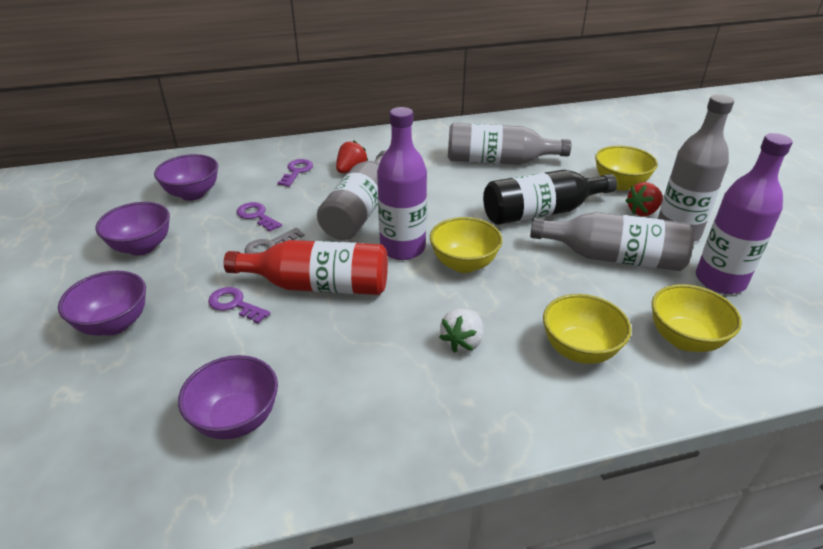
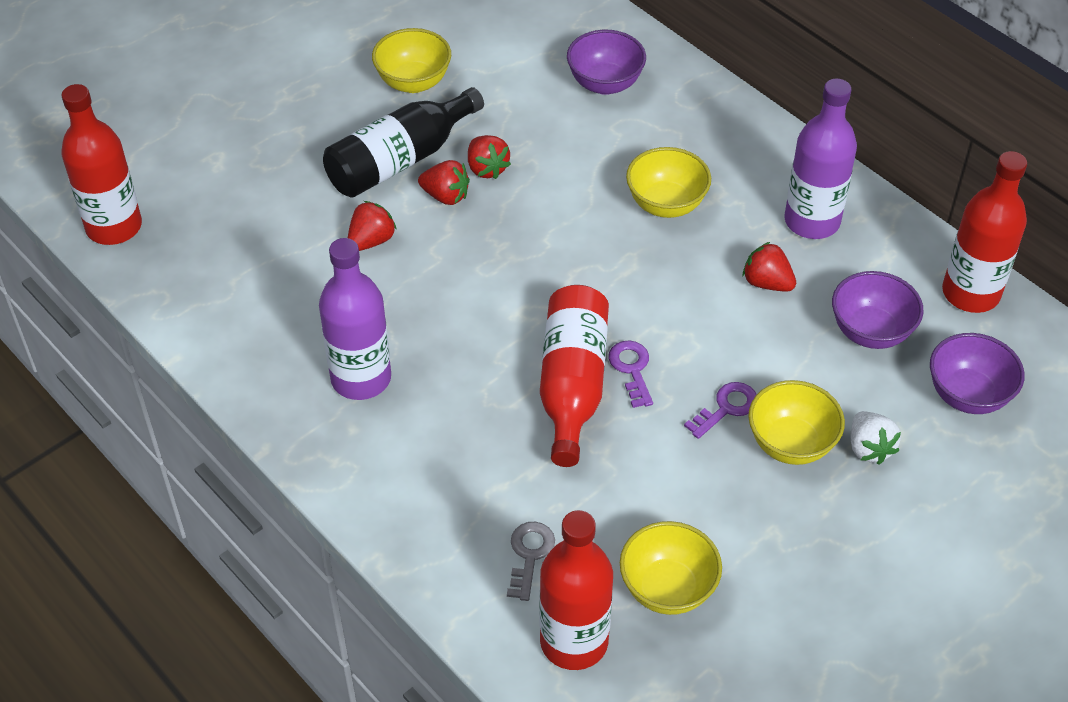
grey bottle: 4 -> 0
purple bowl: 4 -> 3
purple key: 3 -> 2
red bottle: 1 -> 4
red strawberry: 2 -> 4

